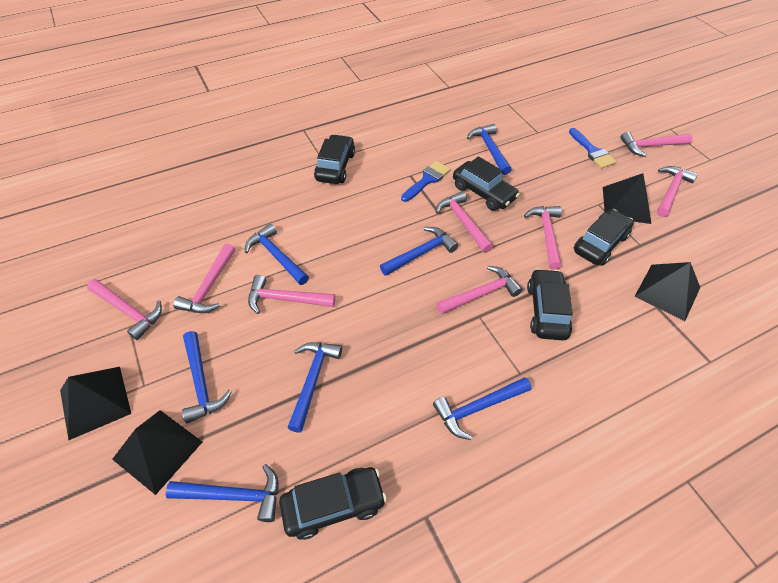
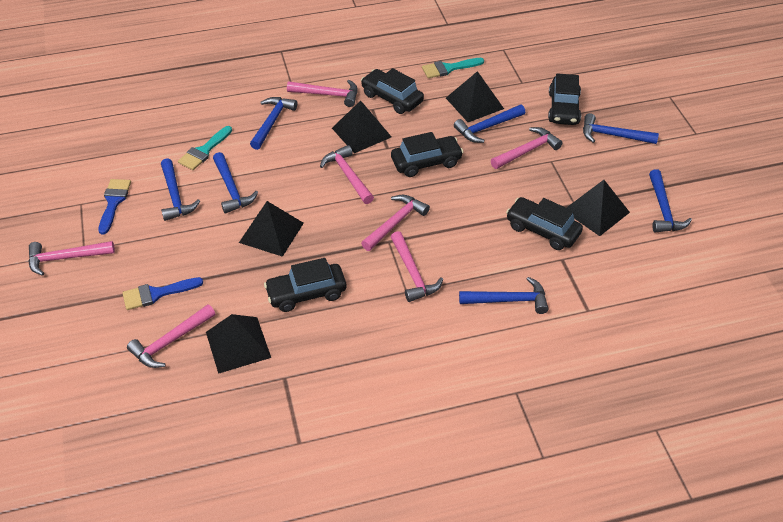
black pyramid: 4 -> 5
pink hammer: 8 -> 7
turquoise brush: 0 -> 2

